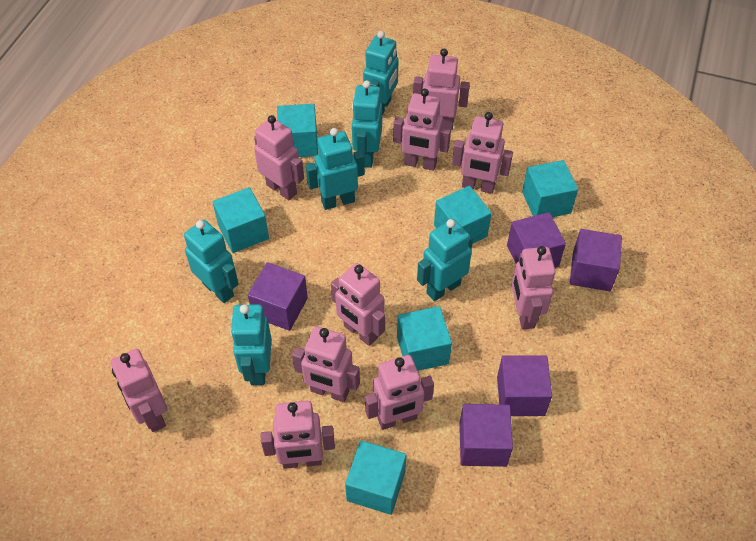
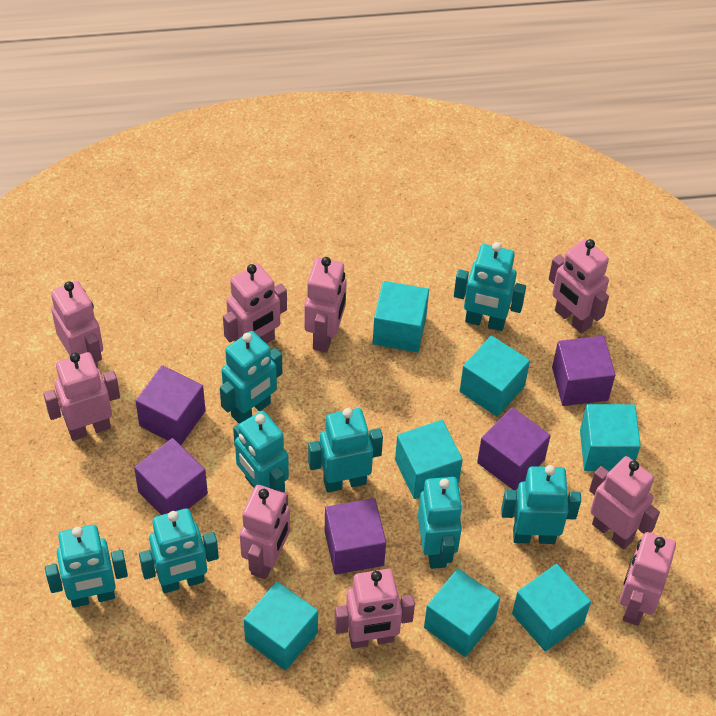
pink robot: 10 -> 9
turquoise cube: 6 -> 7
turquoise robot: 6 -> 8

